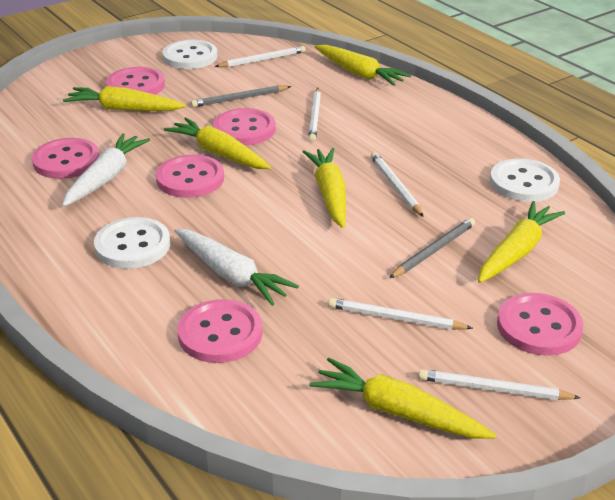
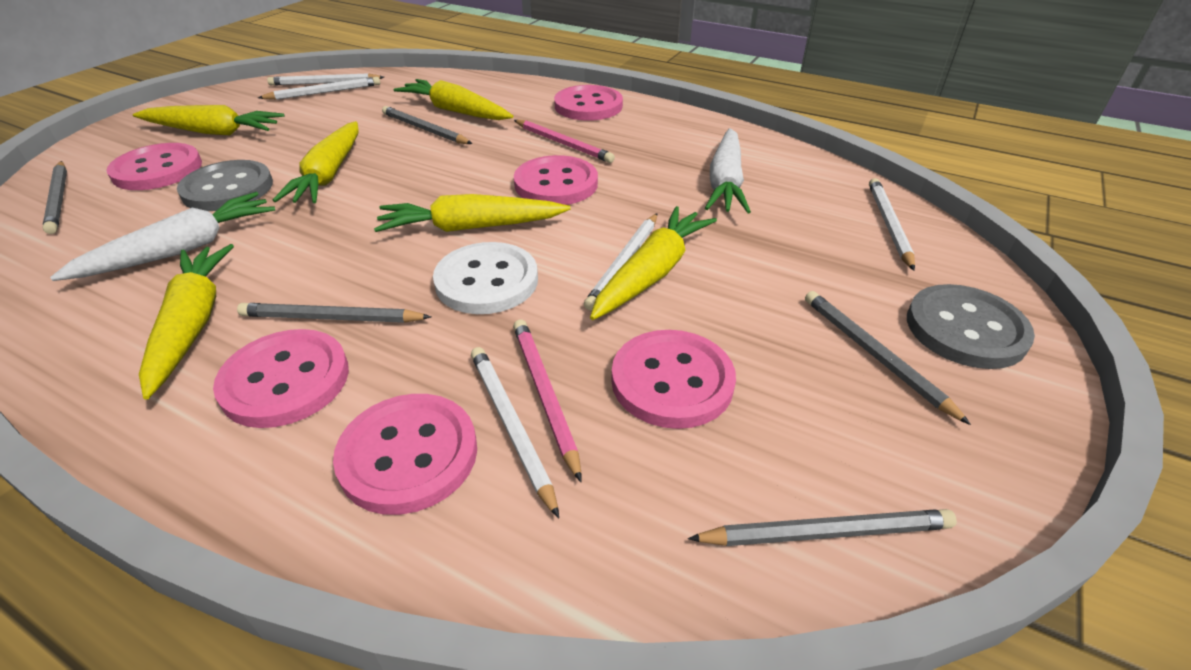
grey button: 0 -> 2
grey pencil: 2 -> 5
pink pencil: 0 -> 2
white button: 3 -> 1

